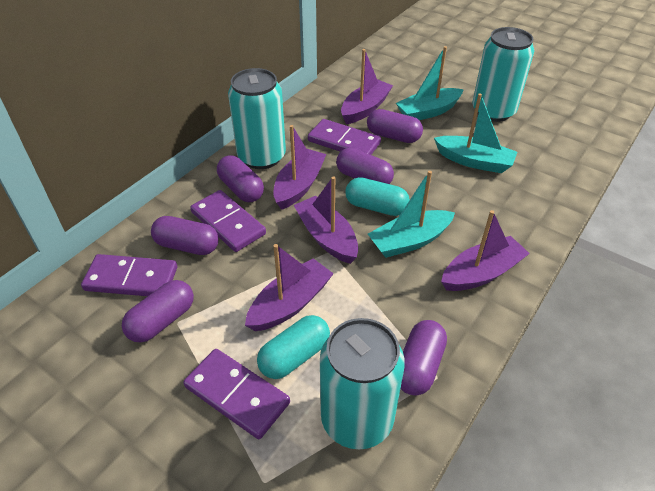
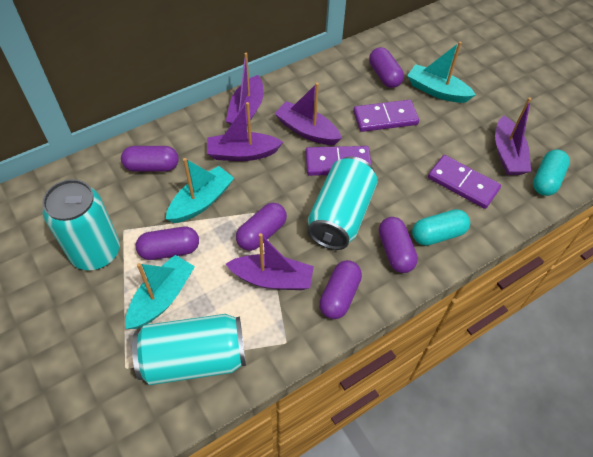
purple domino: 4 -> 3

